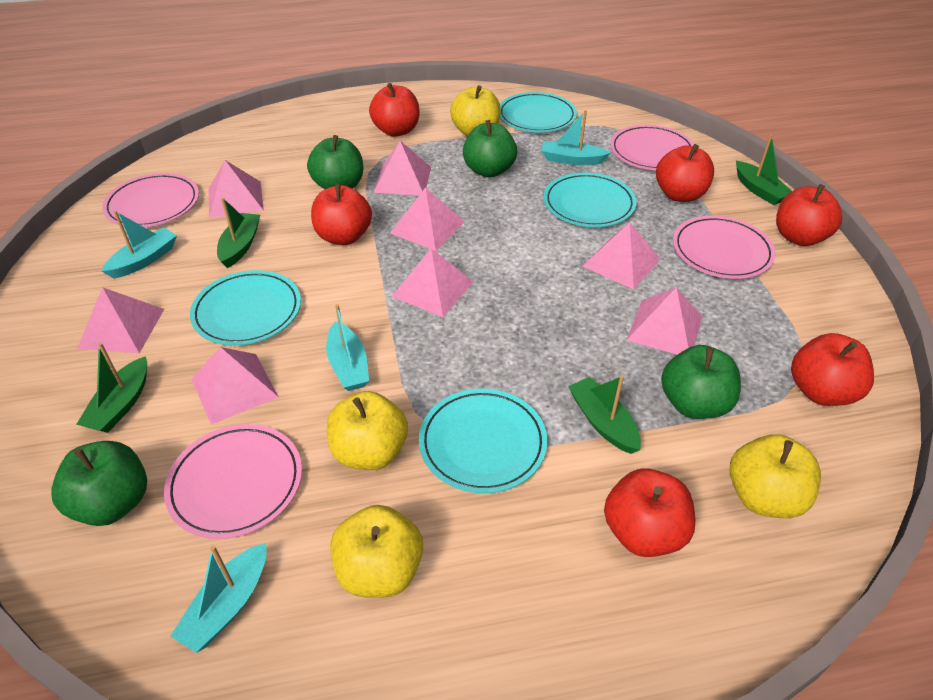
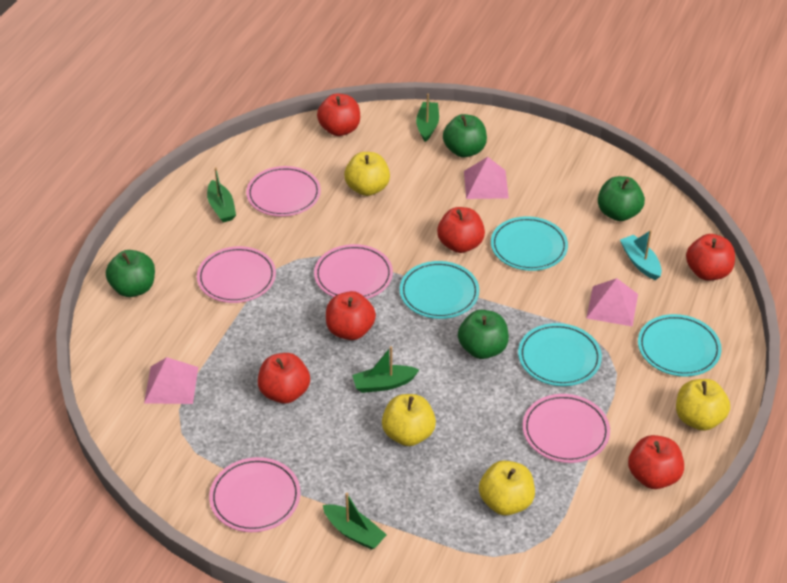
pink plate: 4 -> 5
pink pyramid: 8 -> 3
turquoise boat: 4 -> 1

